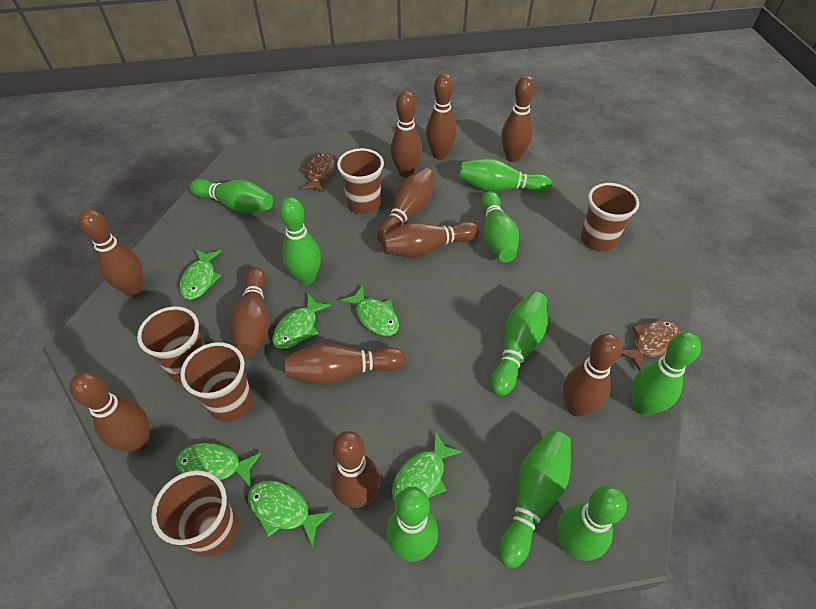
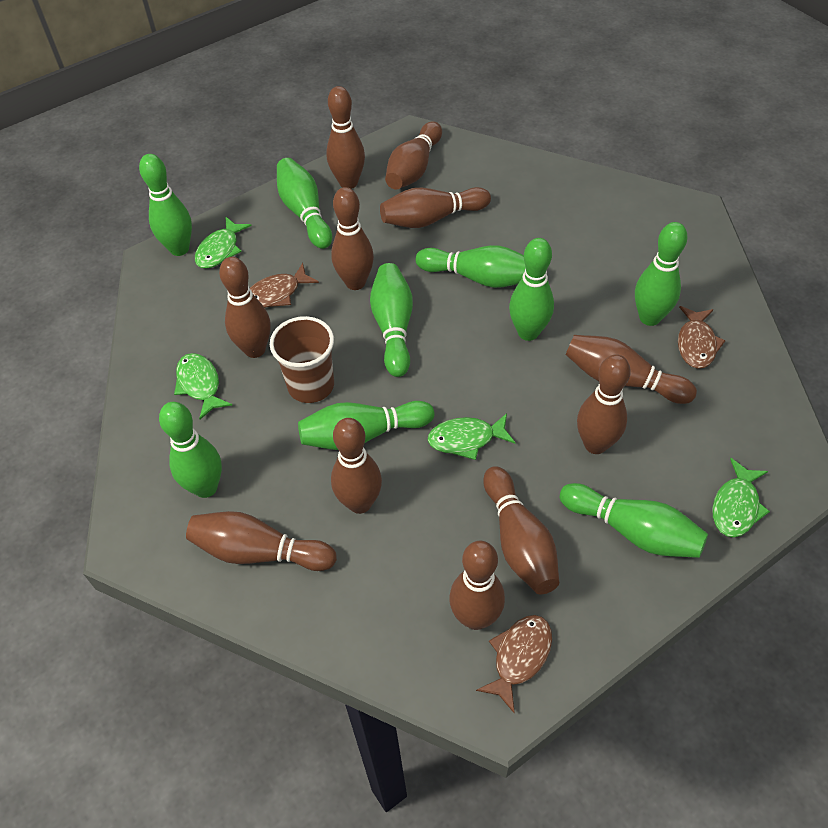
brown cup: 5 -> 1
brown fish: 2 -> 3
green fish: 6 -> 4

